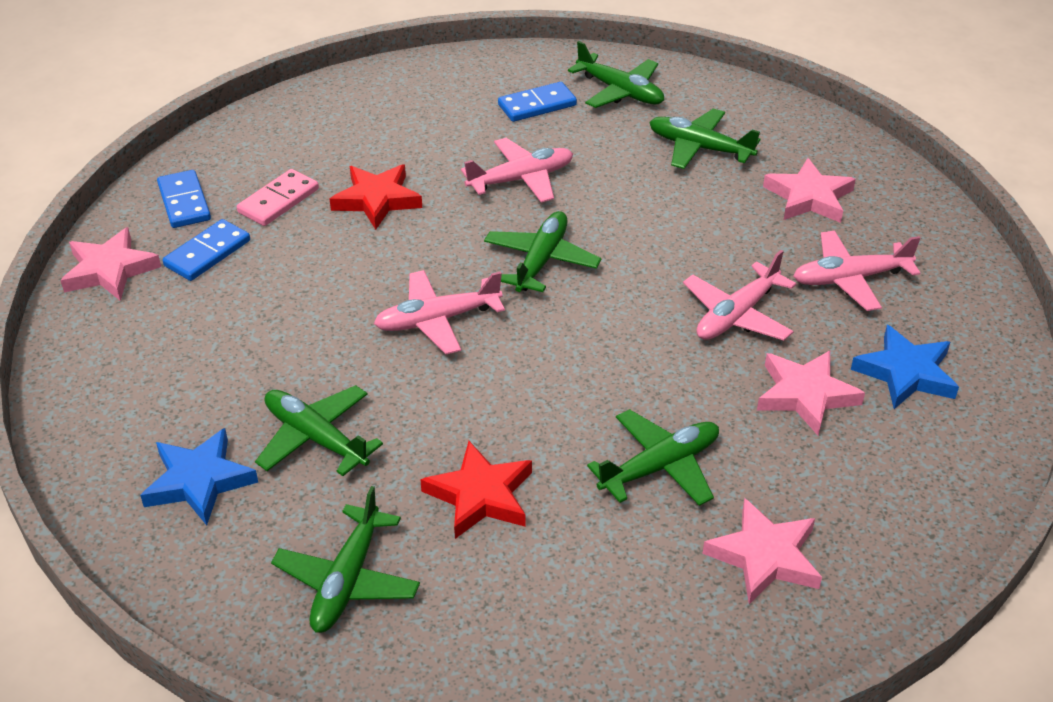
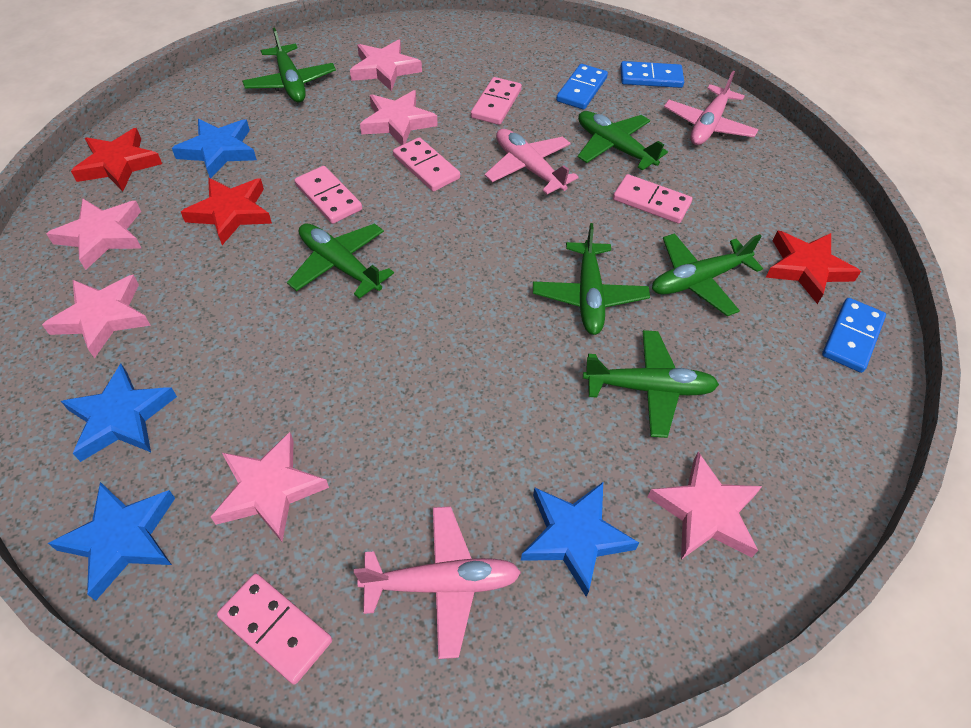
blue star: 2 -> 4
pink domino: 1 -> 5
pink plane: 4 -> 3
pink star: 4 -> 6
red star: 2 -> 3

